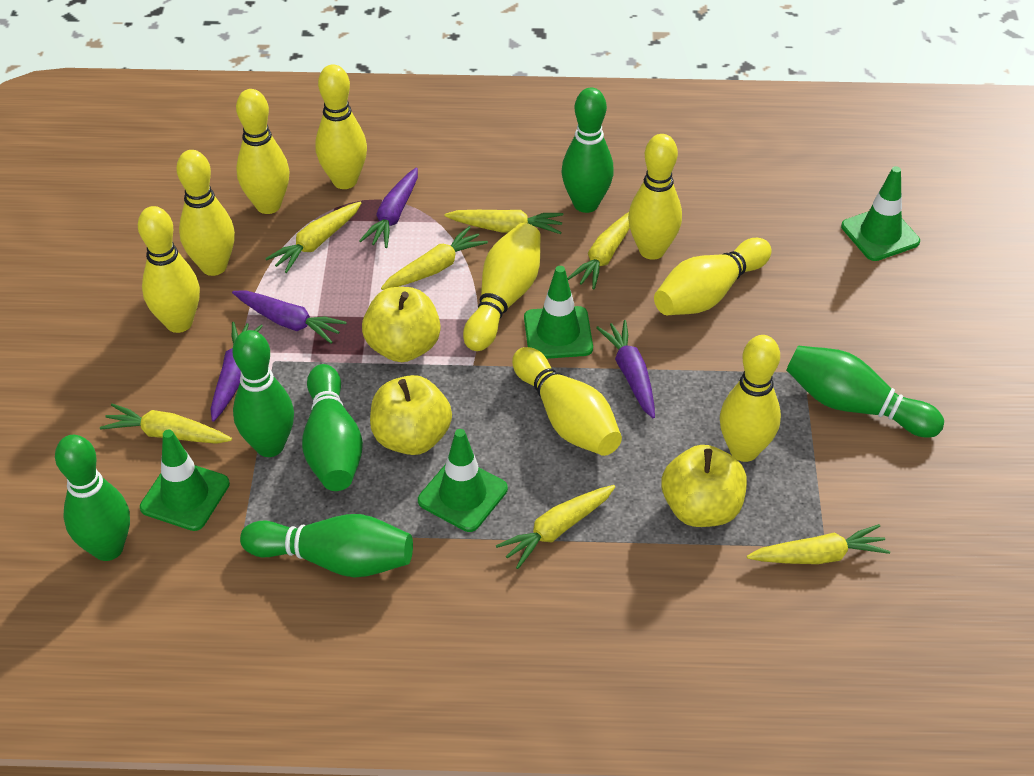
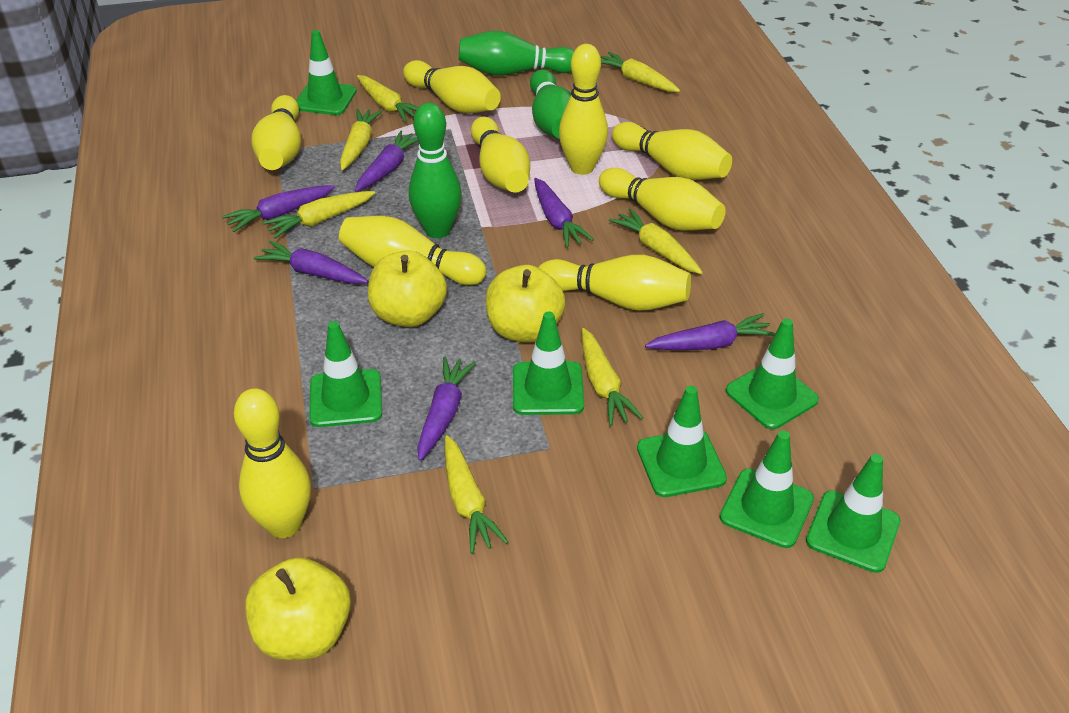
green bowling pin: 6 -> 3
green traffic cone: 4 -> 7
purple carrot: 4 -> 6

